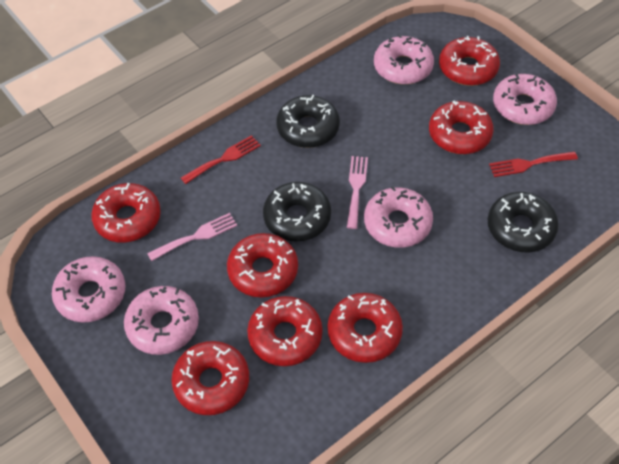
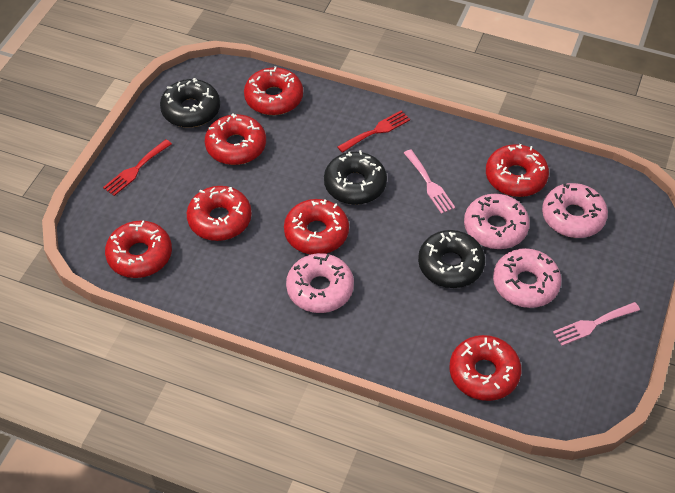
pink donut: 5 -> 4

